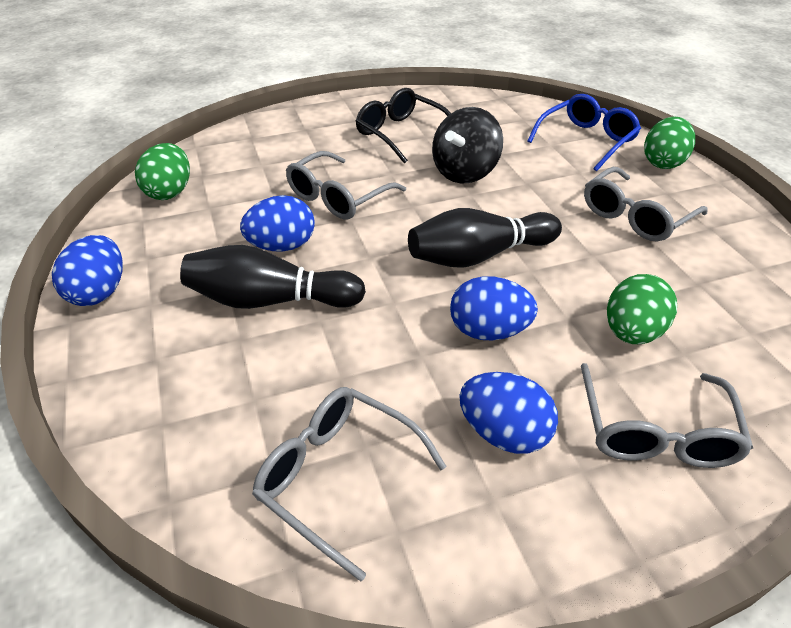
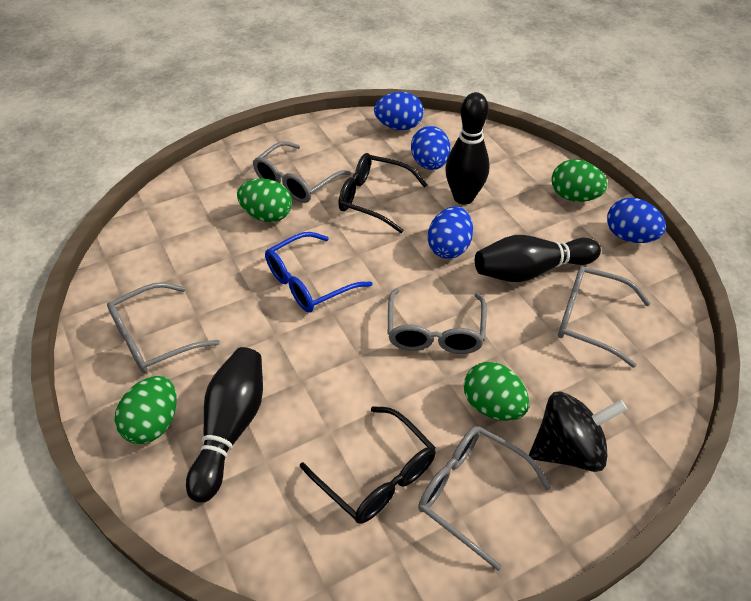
black bowling pin: 2 -> 3
black glasses: 1 -> 2
green egg: 3 -> 4
grey glasses: 4 -> 5

